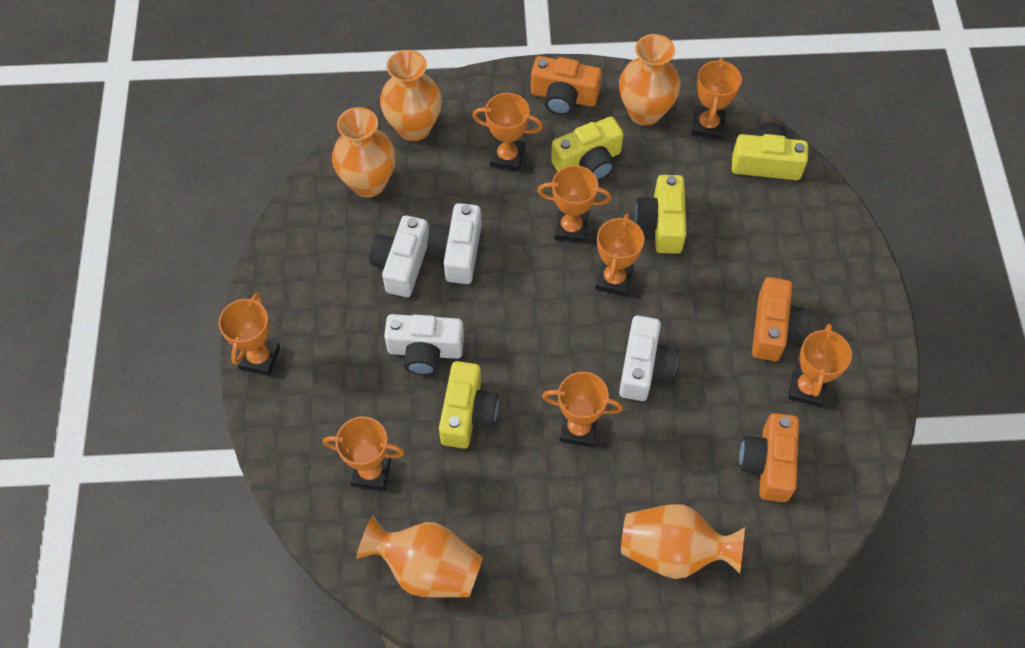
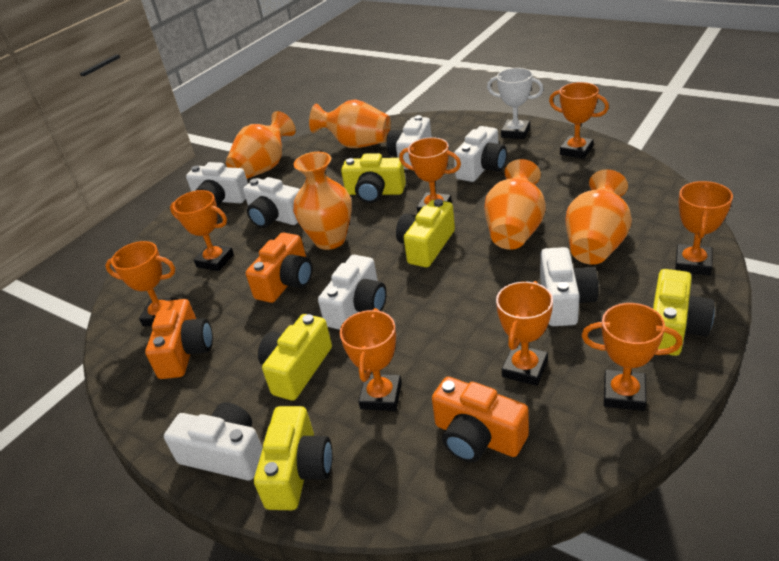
white camera: 4 -> 7
white trophy: 0 -> 1
yellow camera: 4 -> 5

